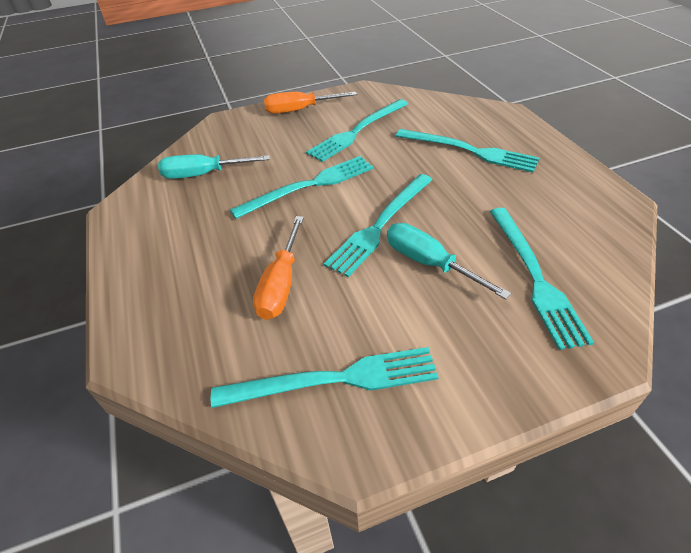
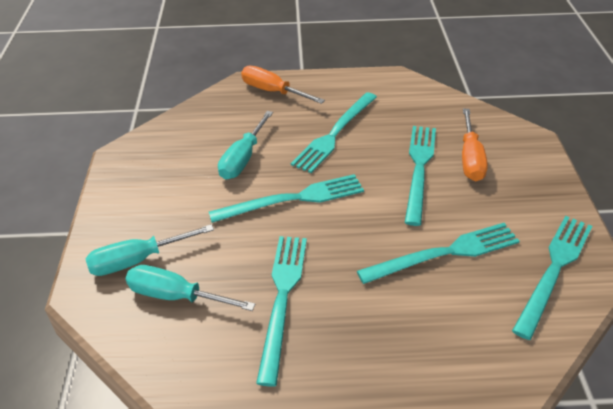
turquoise screwdriver: 2 -> 3

